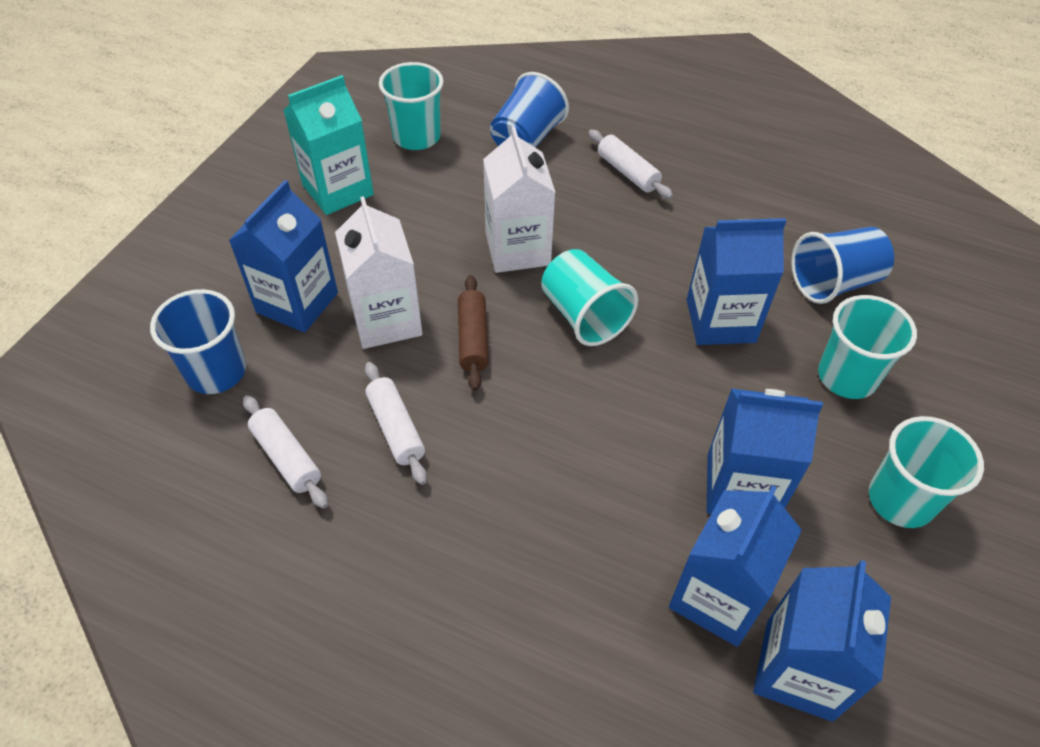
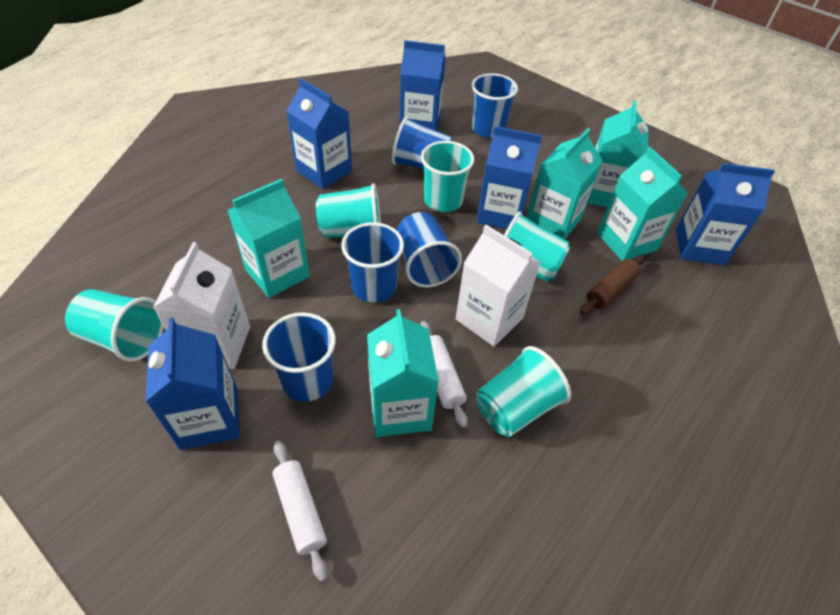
blue cup: 3 -> 5
turquoise carton: 1 -> 5
turquoise cup: 4 -> 5
white rolling pin: 3 -> 2

